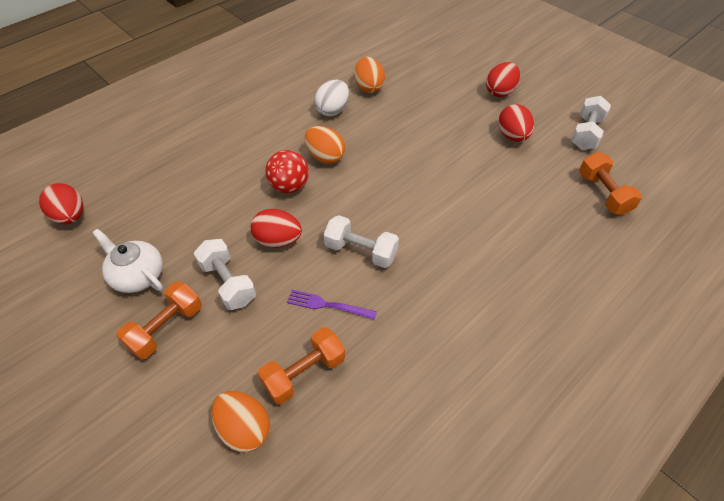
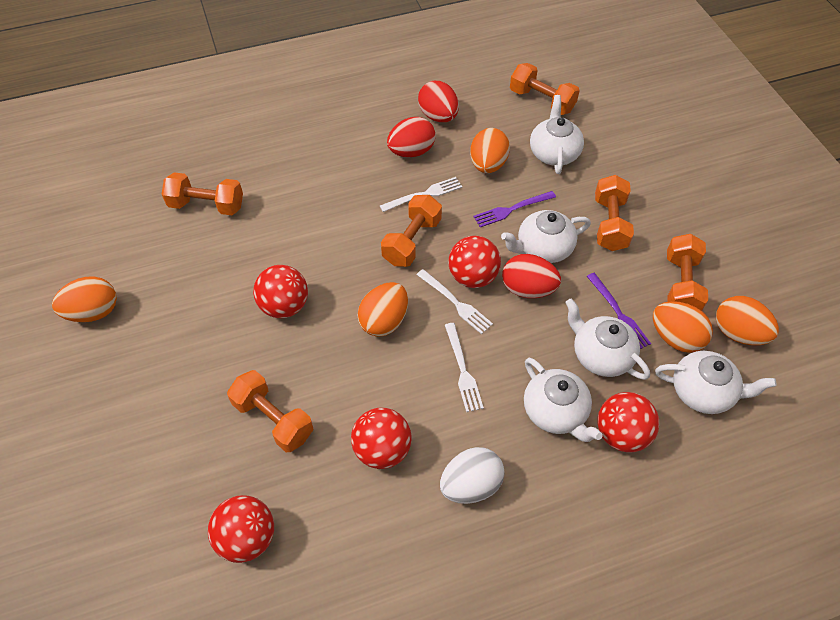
orange dumbbell: 3 -> 6
orange egg: 3 -> 5
purple fork: 1 -> 2
red ball: 1 -> 5
red egg: 4 -> 3
white dumbbell: 3 -> 0
white fork: 0 -> 3
white teapot: 1 -> 5

